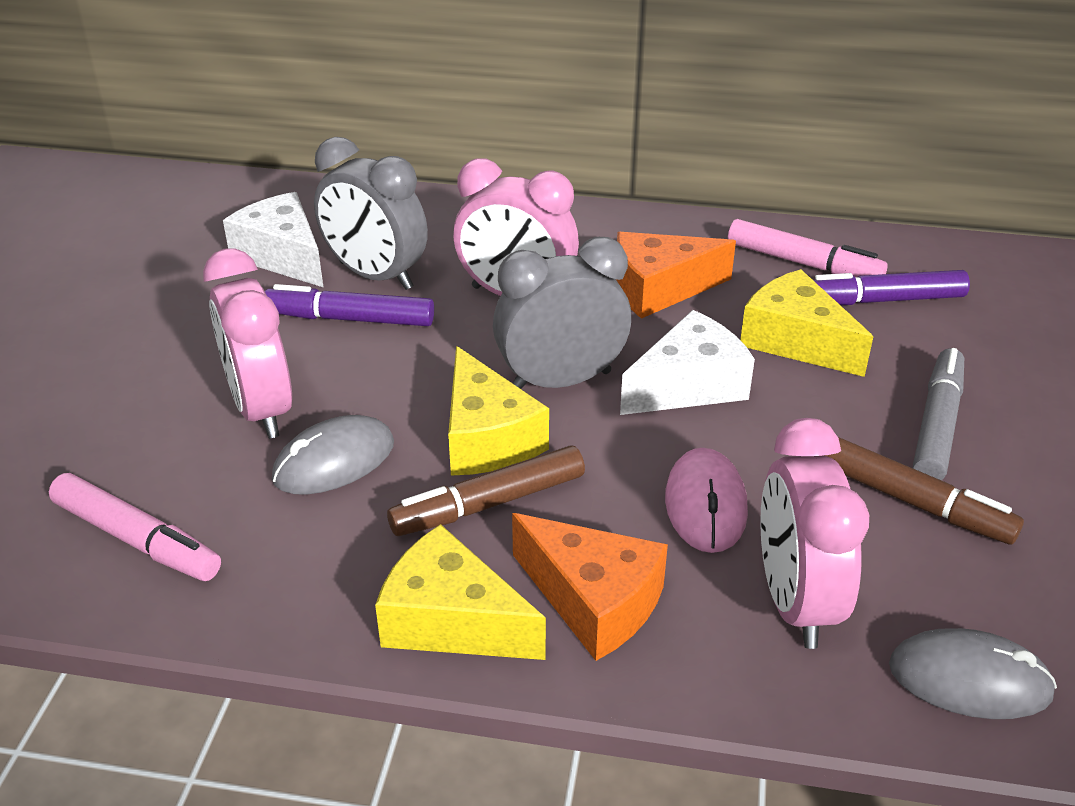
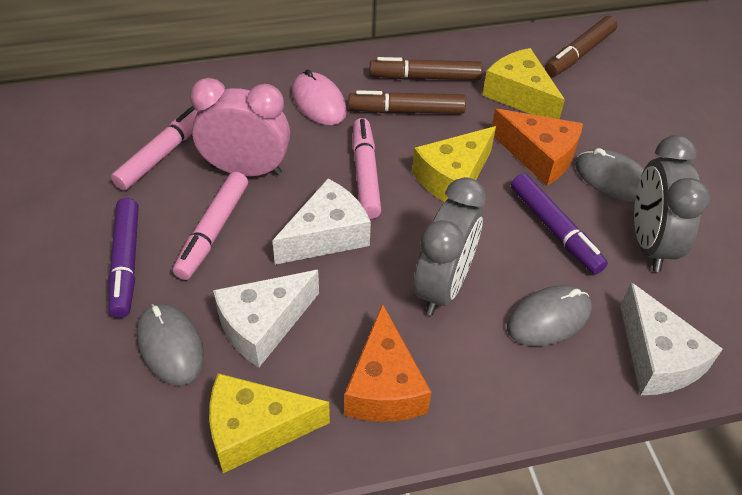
brown marker: 2 -> 3
grey marker: 1 -> 0
grey mouse: 2 -> 3
pink clock: 3 -> 1
pink marker: 2 -> 3
white cheese: 2 -> 3

